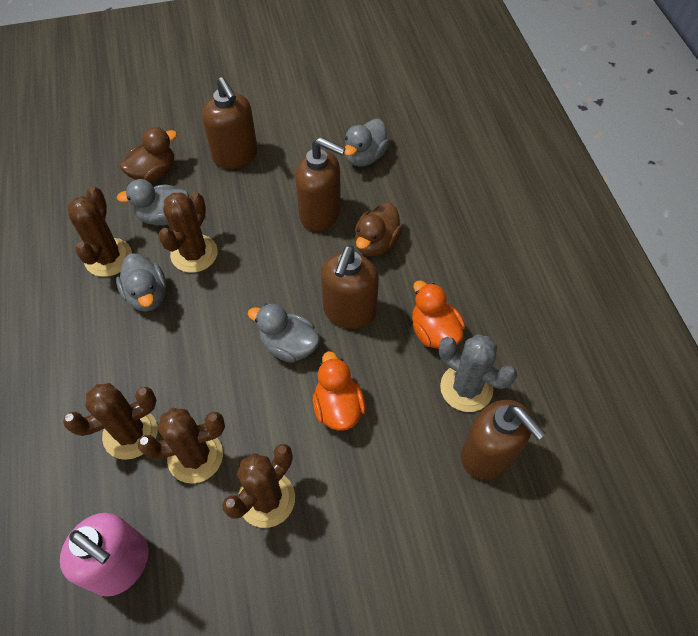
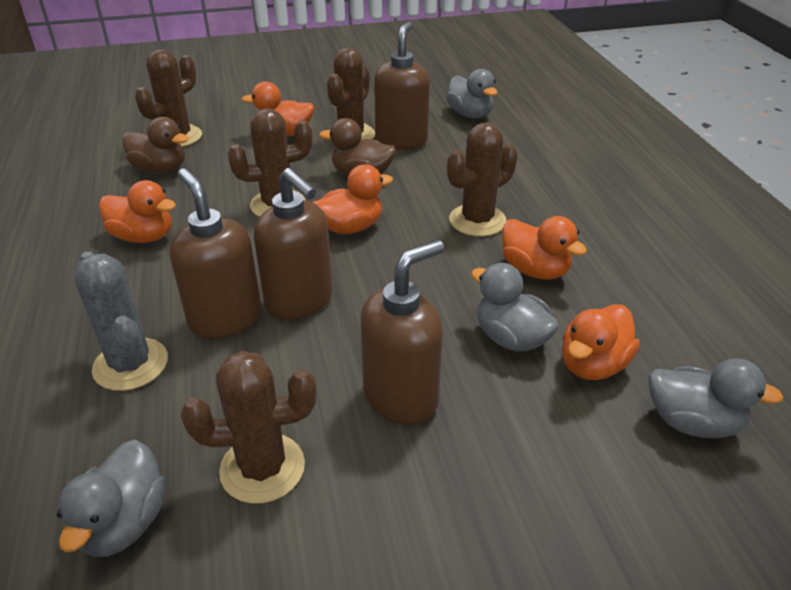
orange duck: 2 -> 5
pink soap dispenser: 1 -> 0

